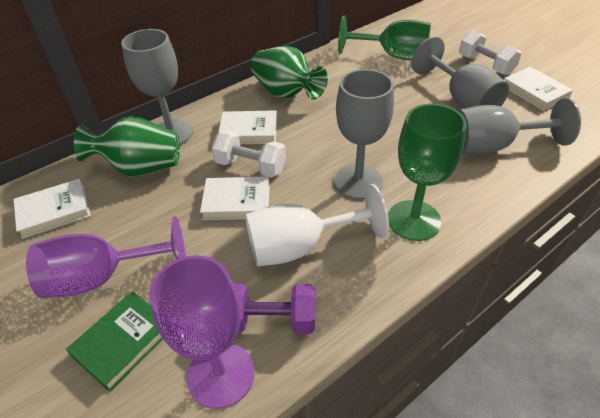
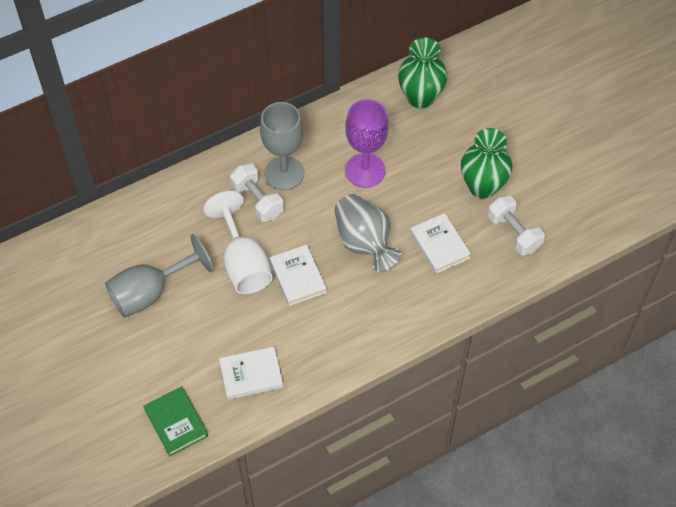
green goblet: 2 -> 0
grey goblet: 4 -> 2
grey vase: 0 -> 1
purple dumbbell: 1 -> 0
purple goblet: 2 -> 1
white book: 4 -> 3

